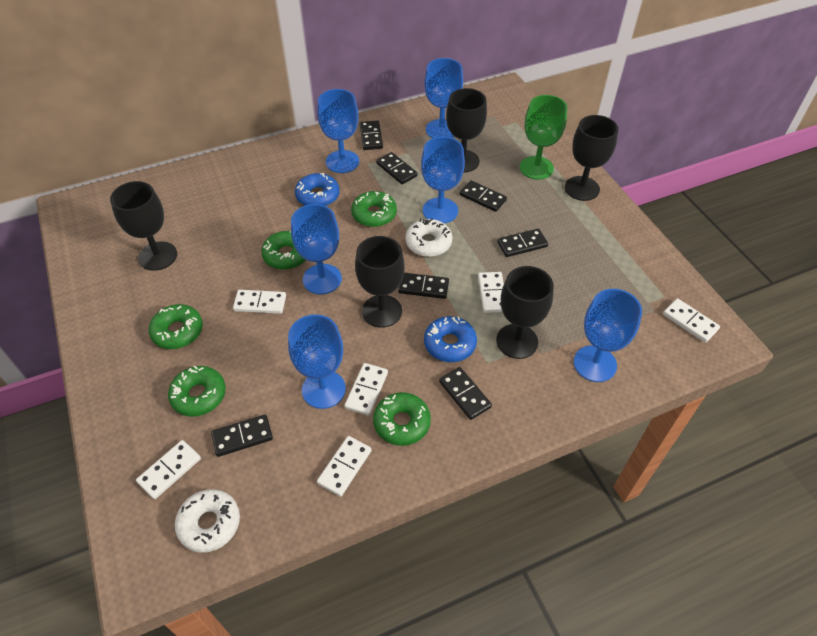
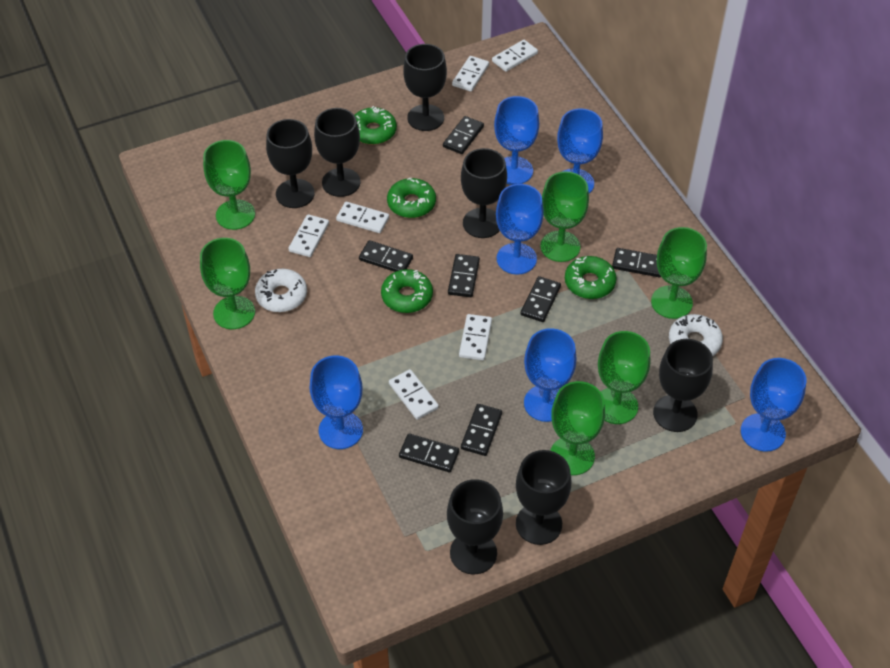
black goblet: 5 -> 7
blue donut: 2 -> 0
green donut: 5 -> 4
green goblet: 1 -> 6

